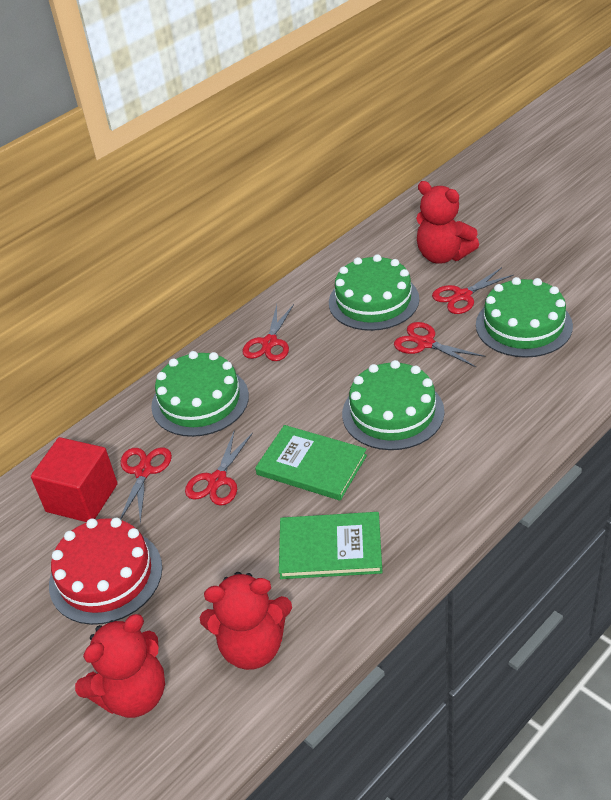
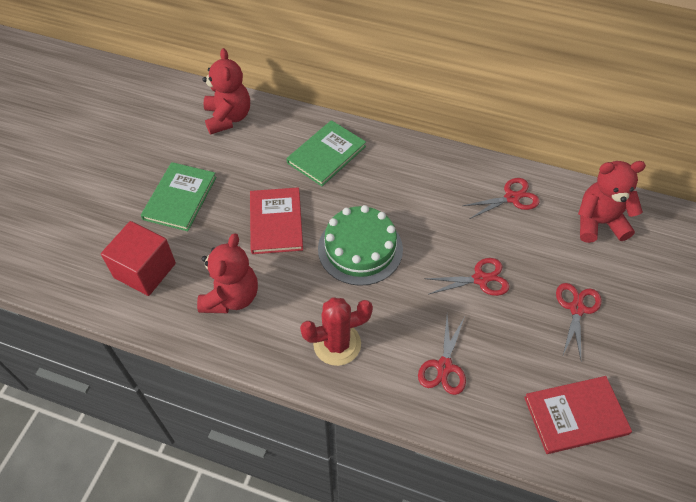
green cake: 4 -> 1
red book: 0 -> 2
red cactus: 0 -> 1
red cake: 1 -> 0
red scissors: 5 -> 4

